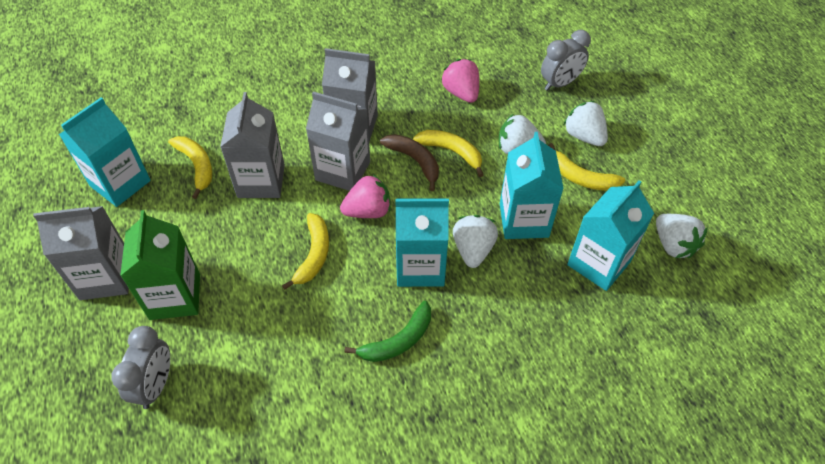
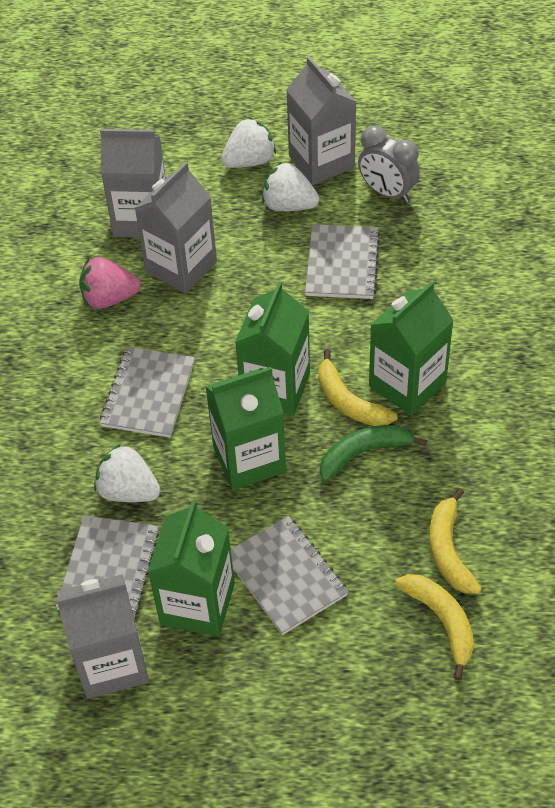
brown banana: 1 -> 0
green carton: 1 -> 4
grey clock: 2 -> 1
grey notebook: 0 -> 4
pink strawberry: 2 -> 1
turquoise carton: 4 -> 0
white strawberry: 4 -> 3
yellow banana: 4 -> 3

